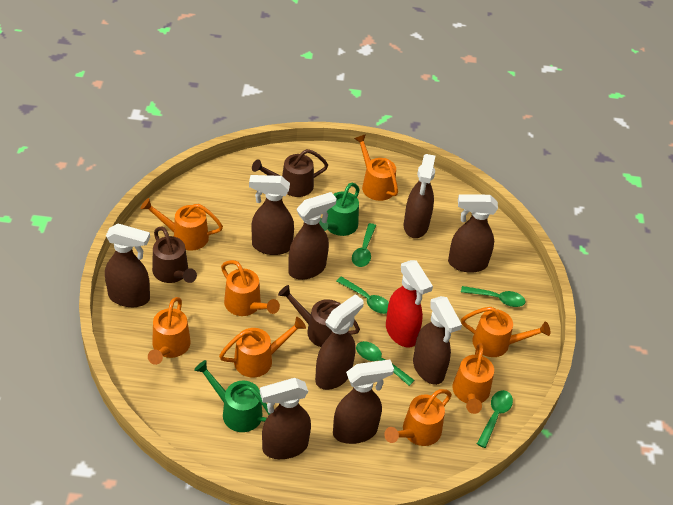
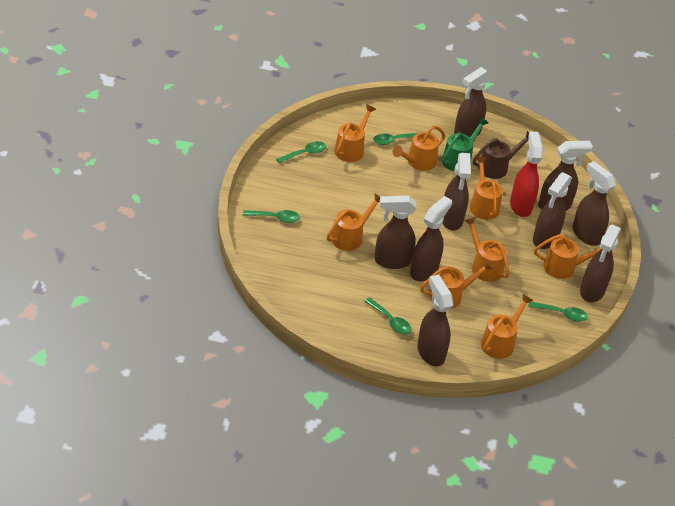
brown watering can: 3 -> 1
green watering can: 2 -> 1

